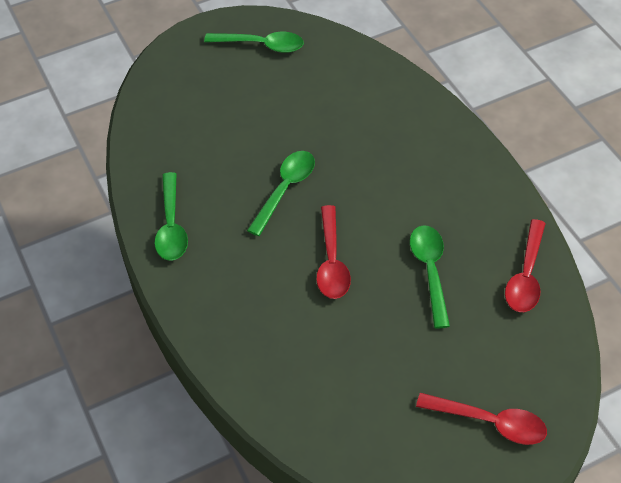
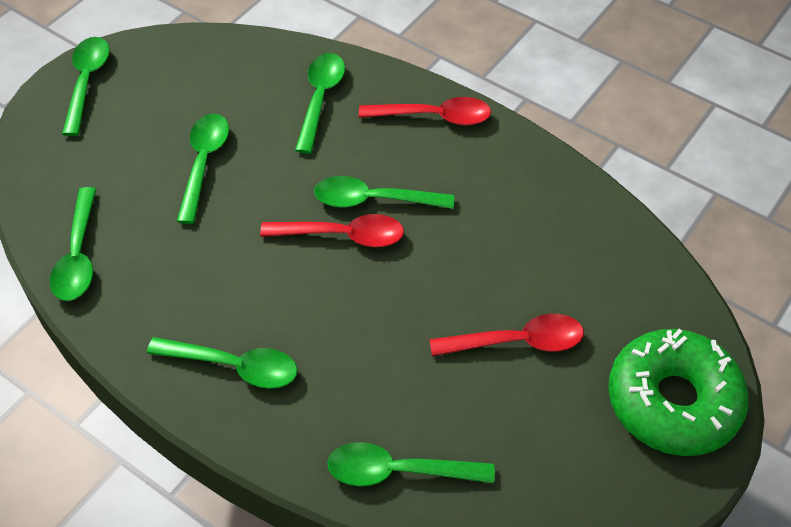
green donut: 0 -> 1
green spoon: 4 -> 7

